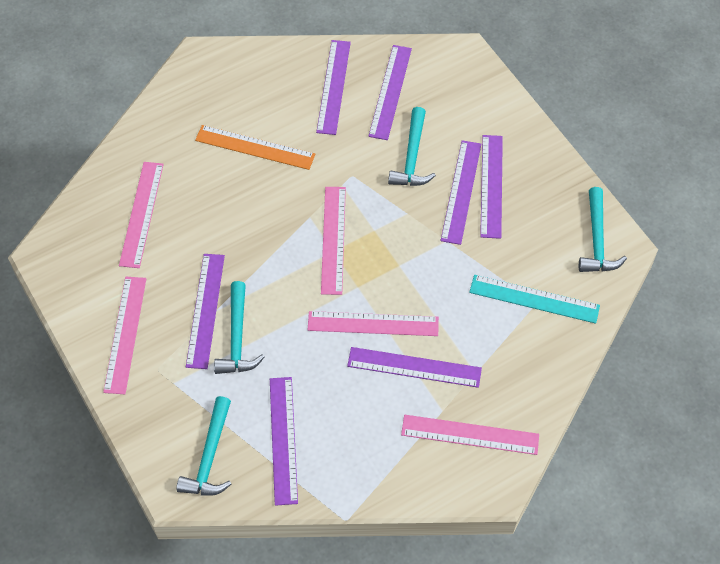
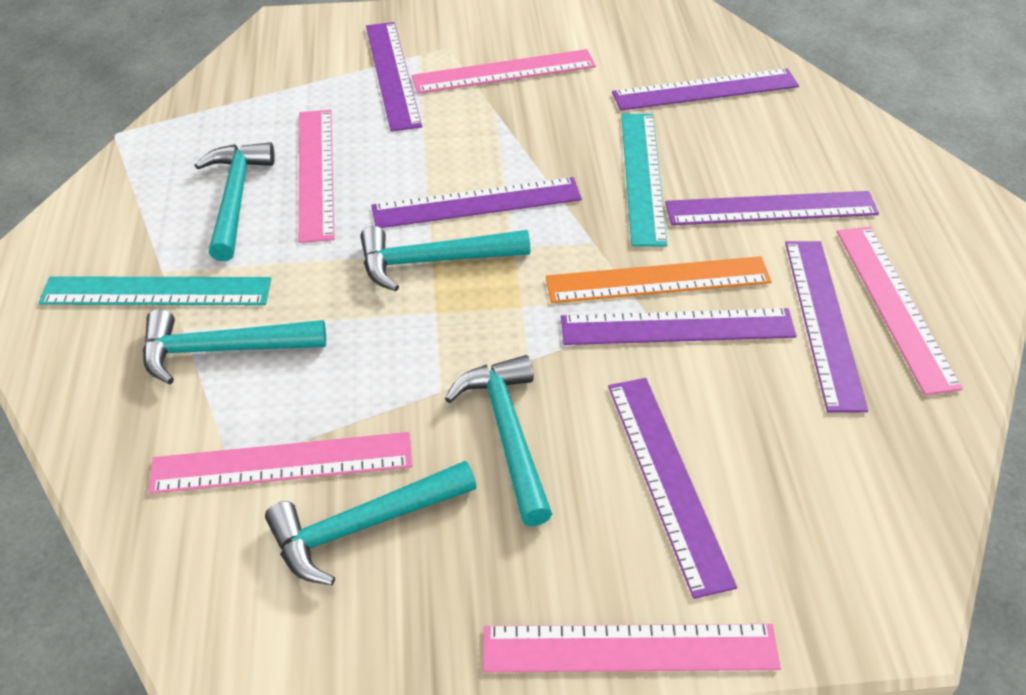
turquoise hammer: 4 -> 5
turquoise ruler: 1 -> 2

